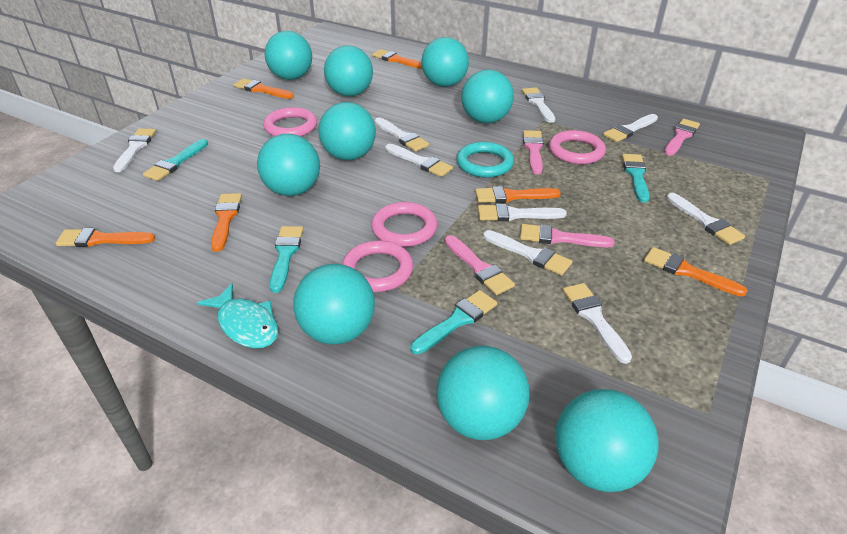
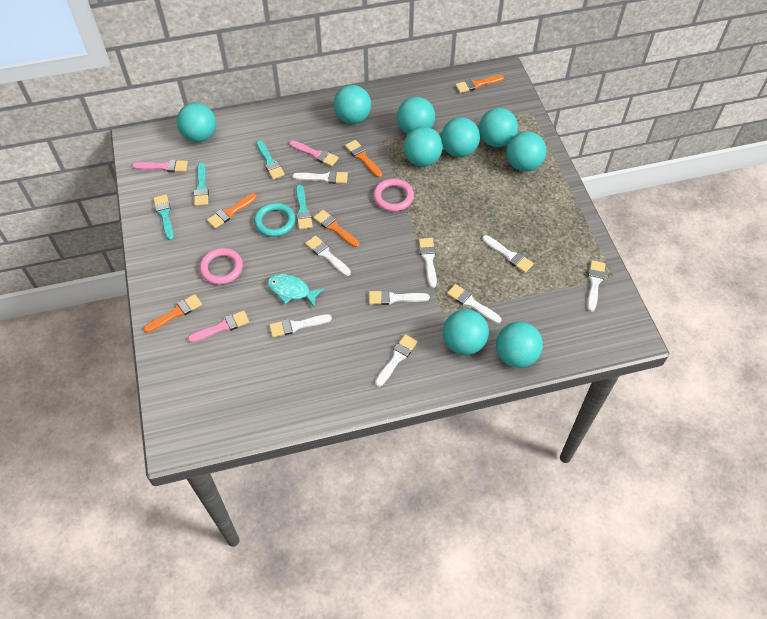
orange brush: 6 -> 5
pink brush: 4 -> 3
pink ring: 4 -> 2

